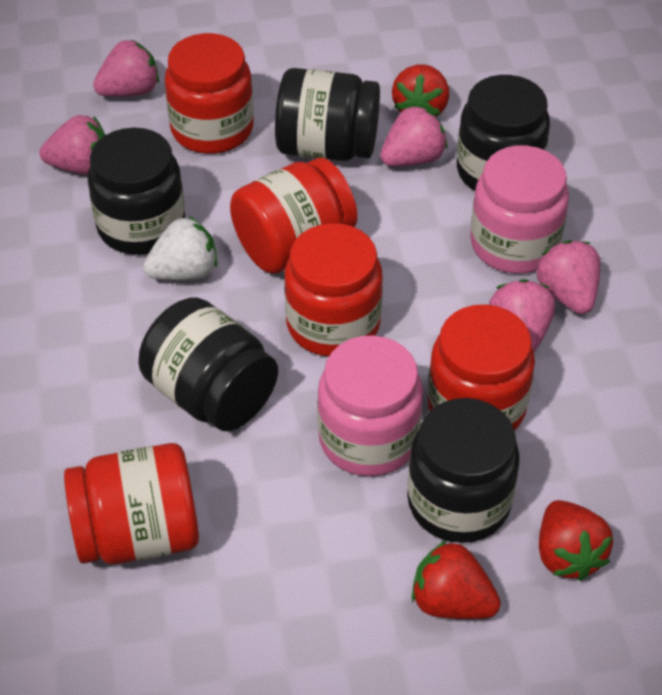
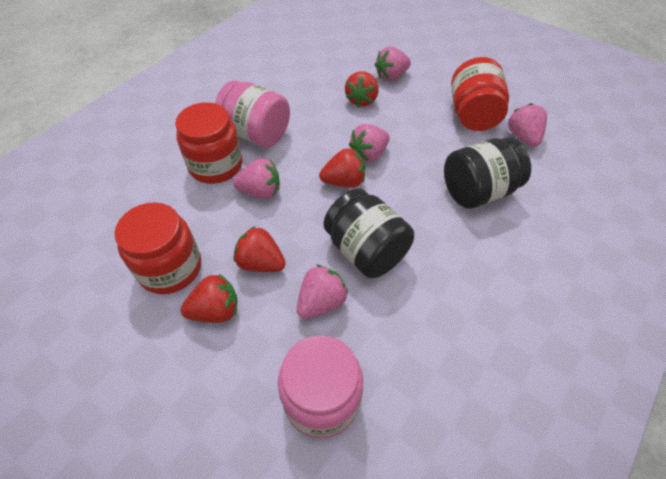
black jar: 5 -> 2
red jar: 5 -> 3
red strawberry: 3 -> 4
white strawberry: 1 -> 0

